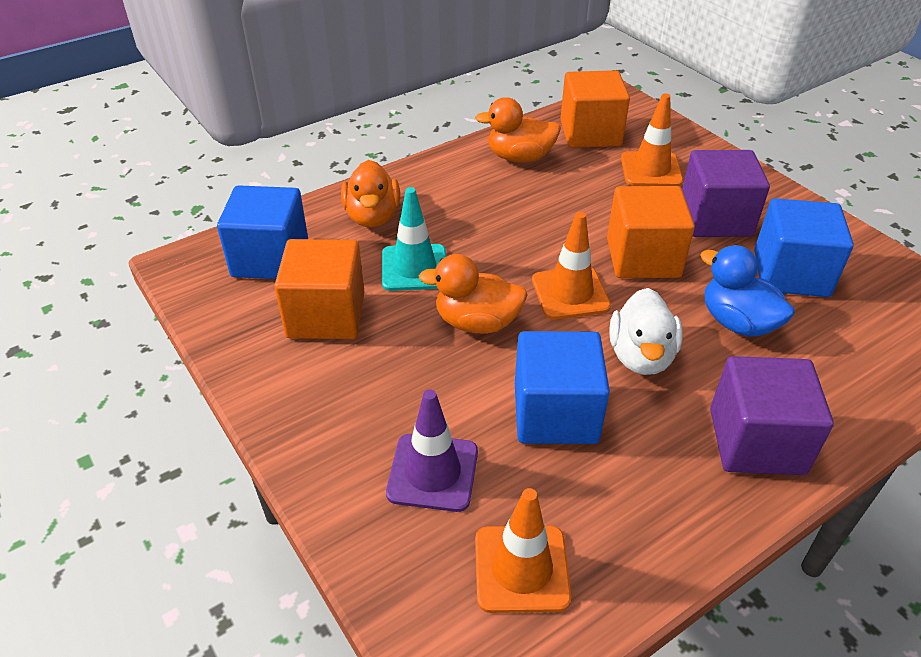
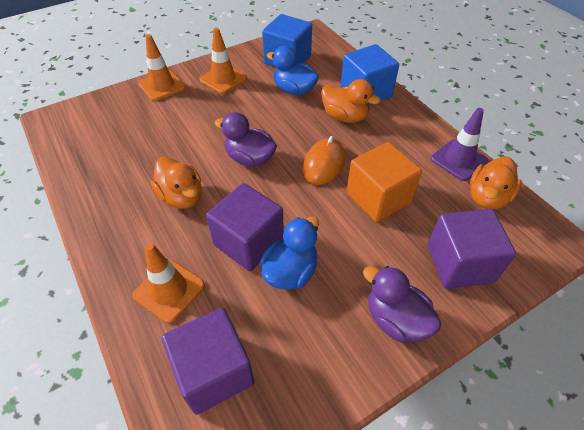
blue cube: 3 -> 2
blue duck: 1 -> 2
orange cube: 3 -> 1
orange mouse: 0 -> 1
purple cube: 2 -> 3
purple duck: 0 -> 2
turquoise traffic cone: 1 -> 0
white duck: 1 -> 0

